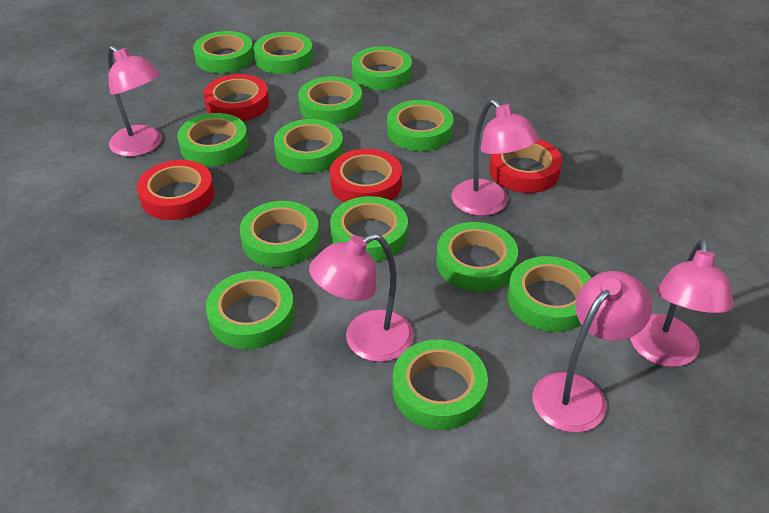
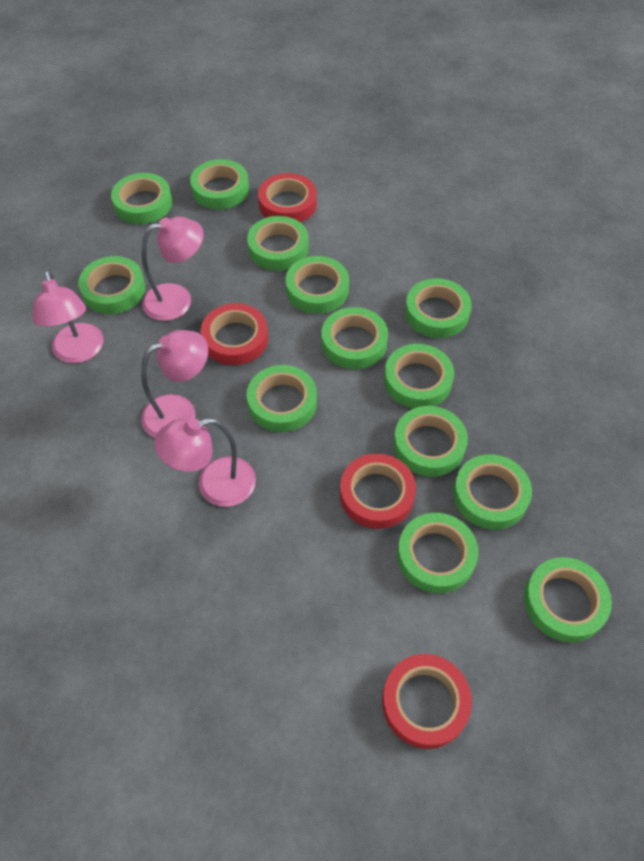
pink lamp: 5 -> 4

